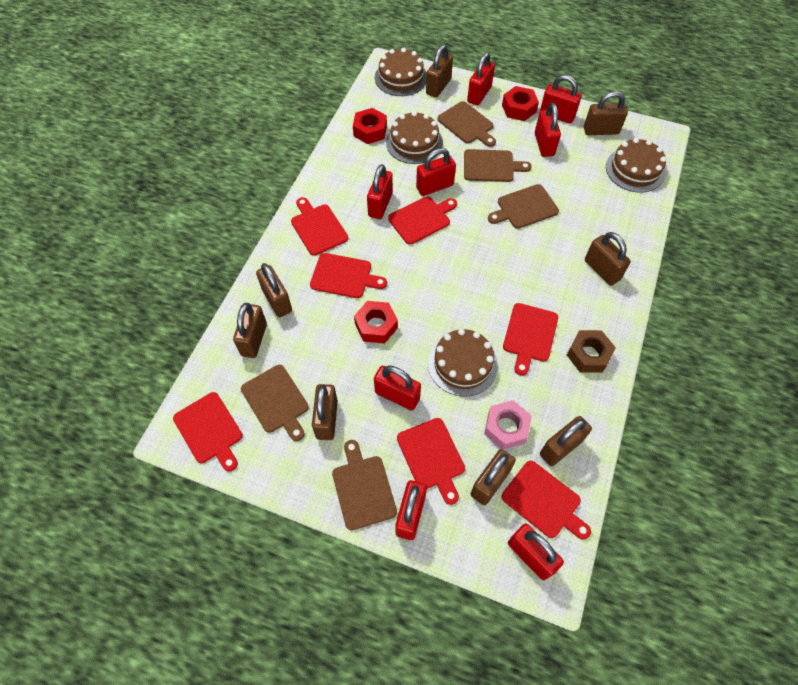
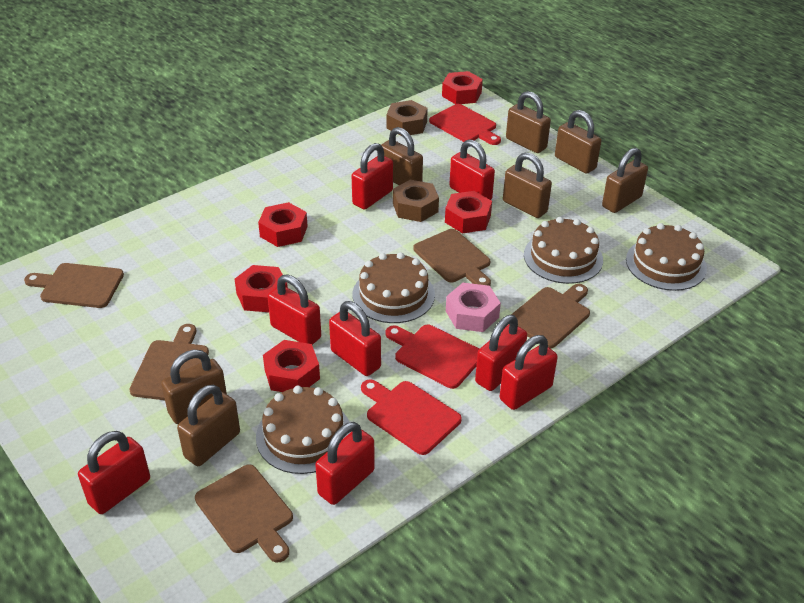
brown nut: 1 -> 2
brown padlock: 8 -> 7
red cutting board: 7 -> 3
red nut: 3 -> 5

